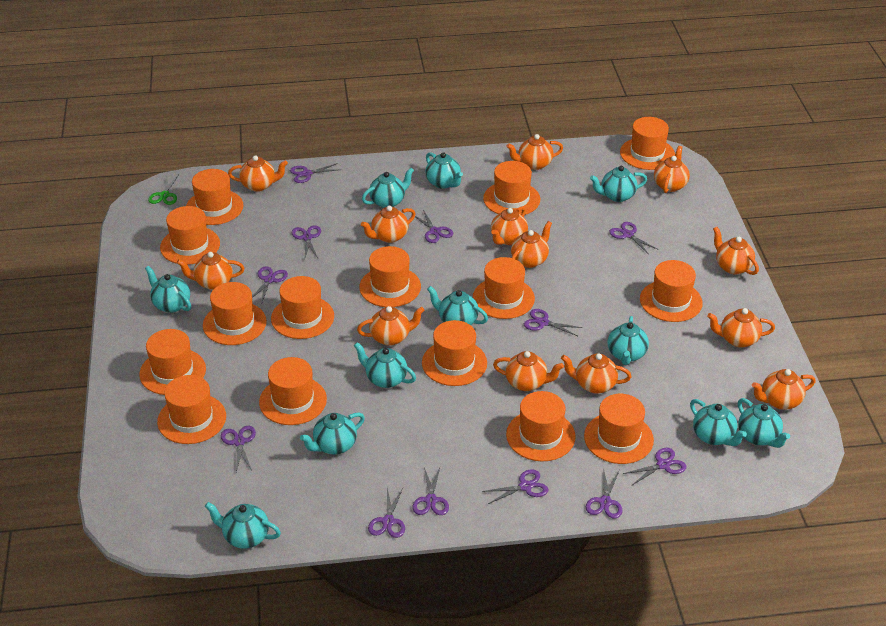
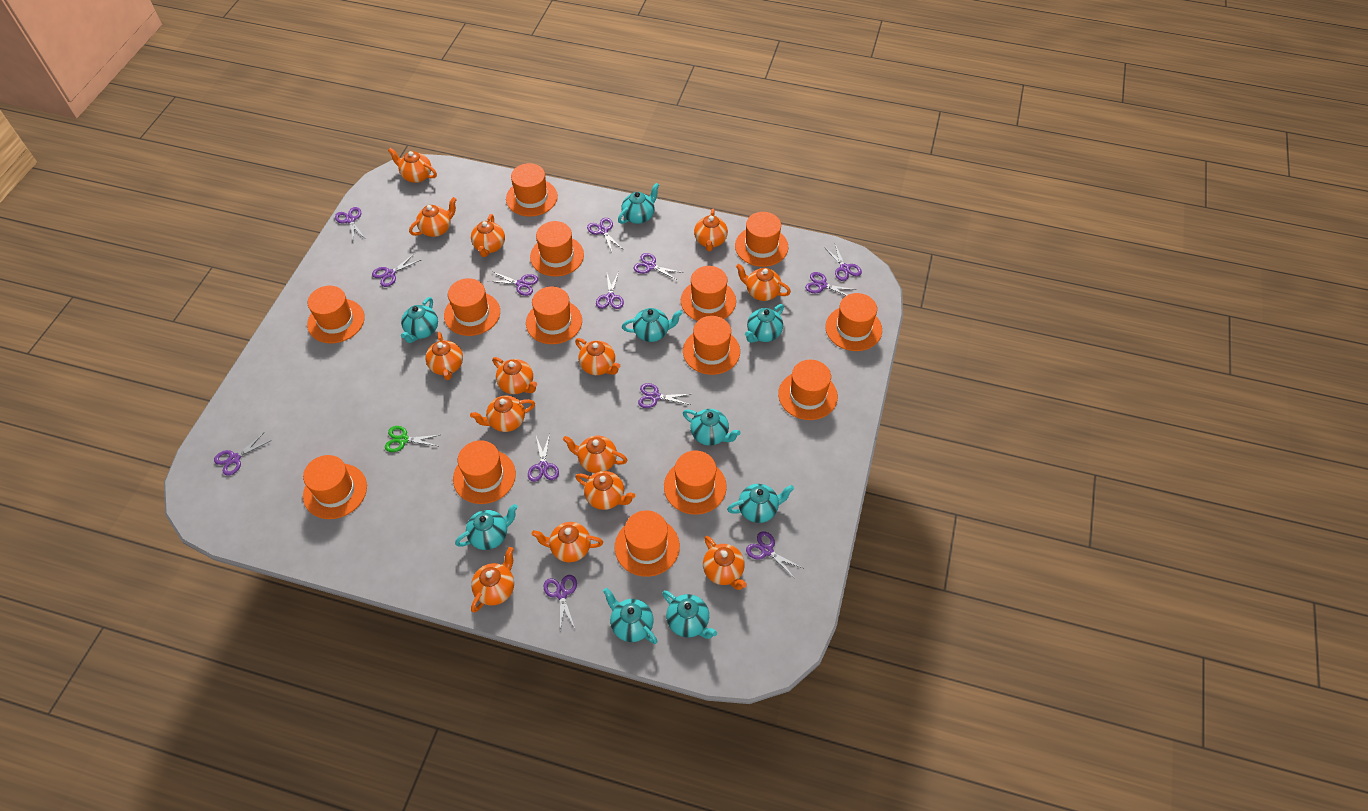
orange hat: 15 -> 14
orange teapot: 13 -> 14
purple scissors: 12 -> 13
turquoise teapot: 11 -> 9

